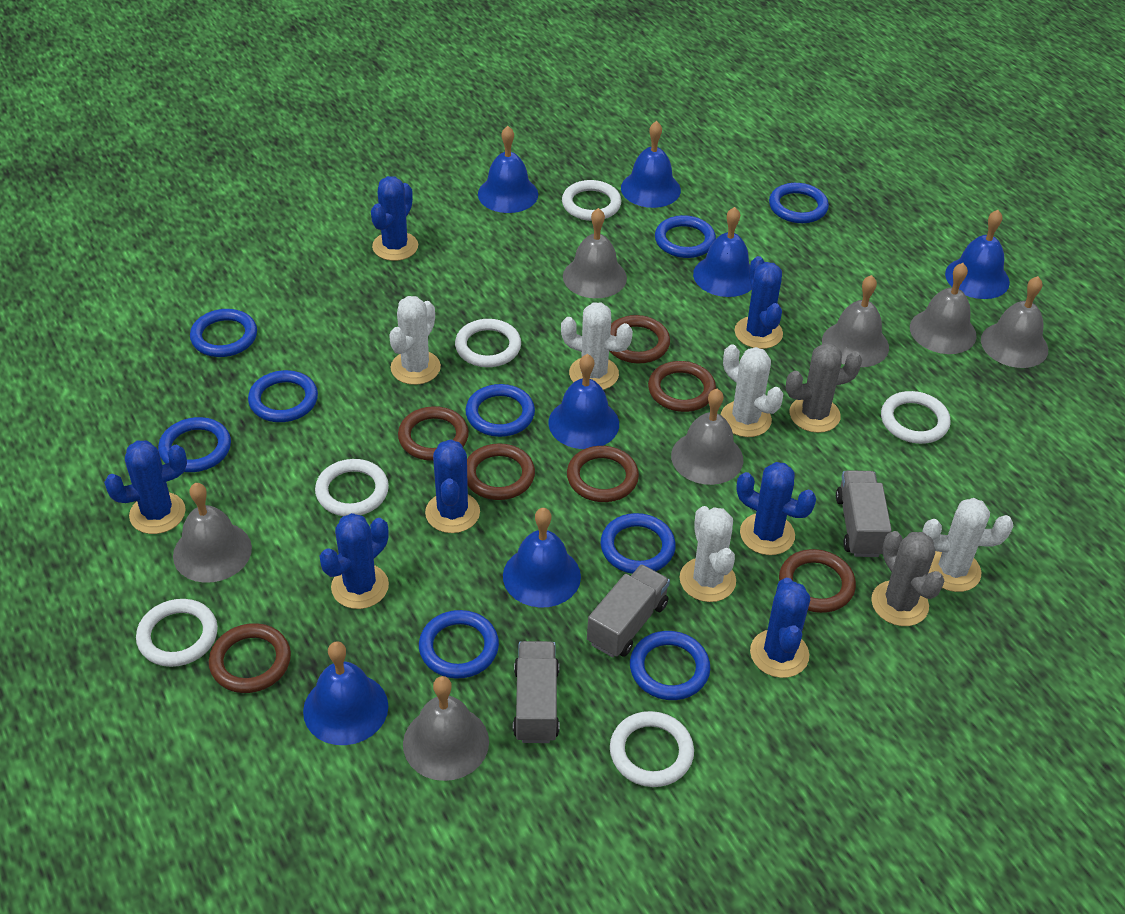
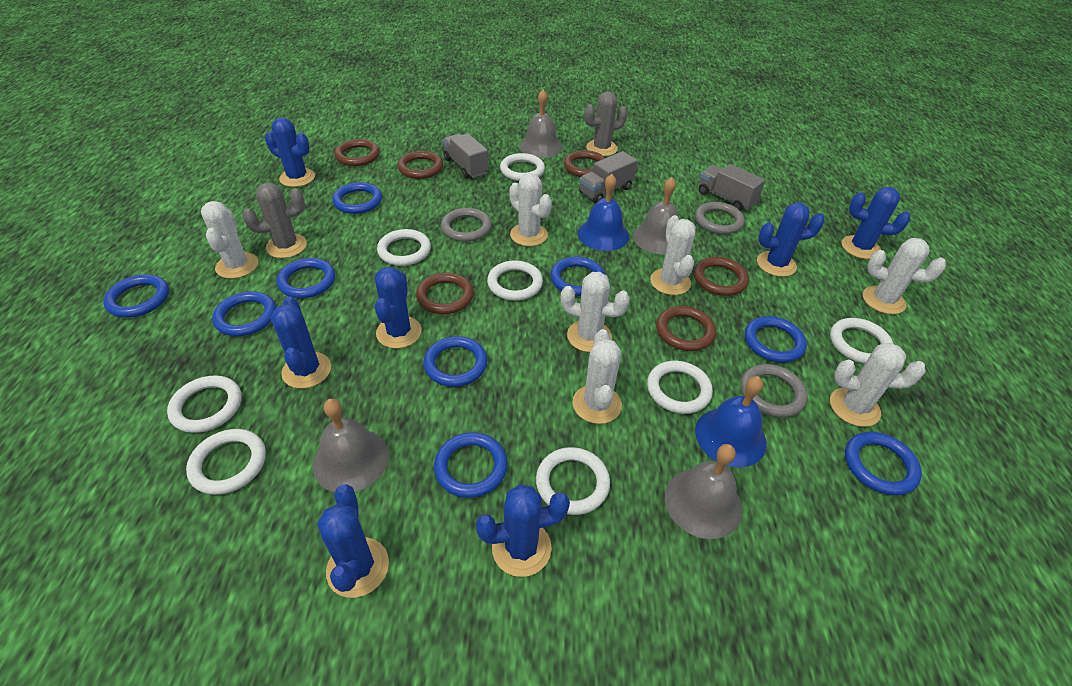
blue bell: 7 -> 2
brown ring: 7 -> 6
grey bell: 7 -> 4
grey ring: 0 -> 3
white cactus: 5 -> 7
white ring: 6 -> 8

